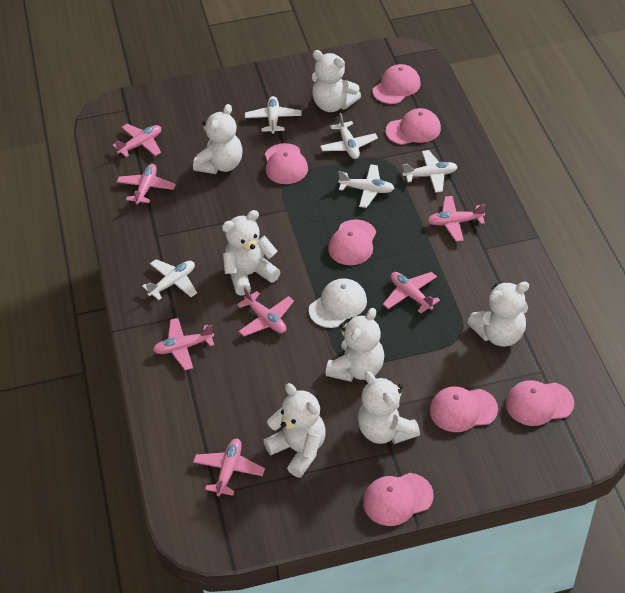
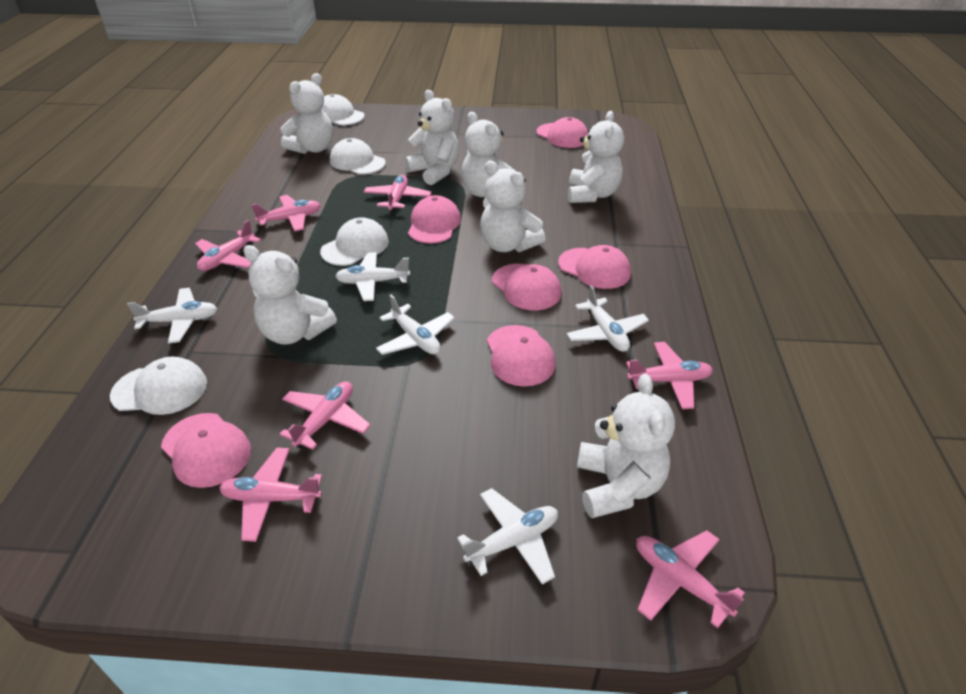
pink cap: 7 -> 6
white cap: 1 -> 4

